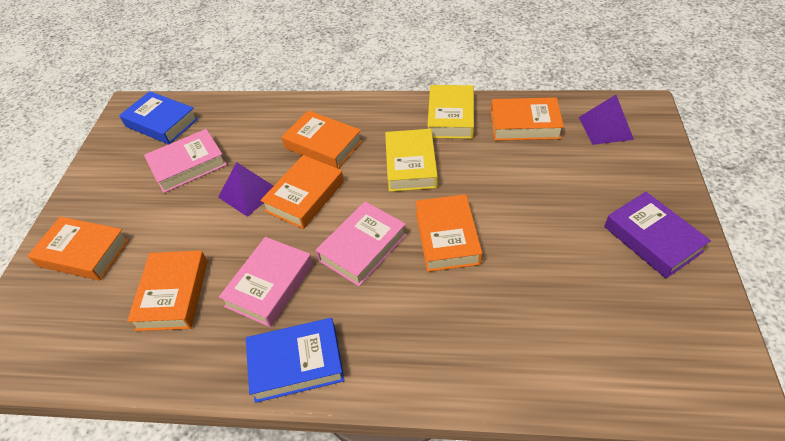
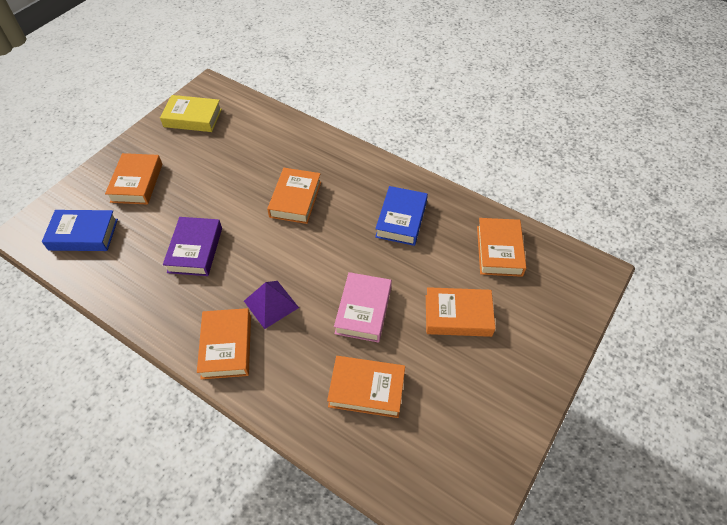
pink book: 3 -> 1
purple pyramid: 2 -> 1
yellow book: 2 -> 1

